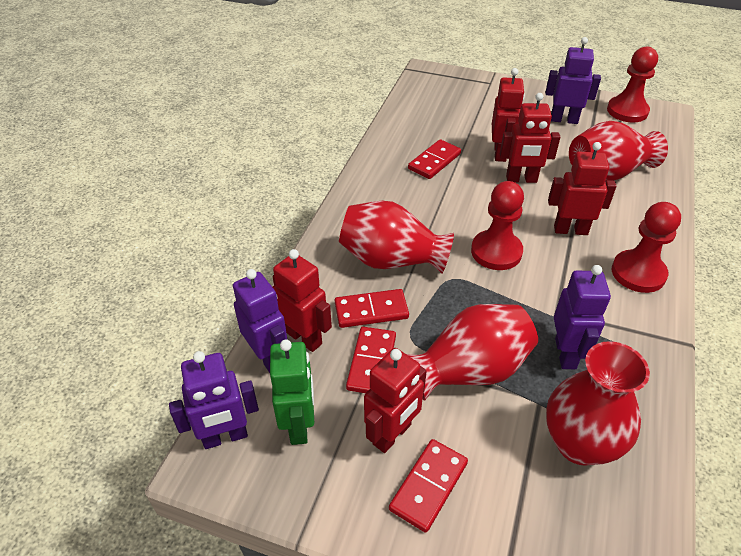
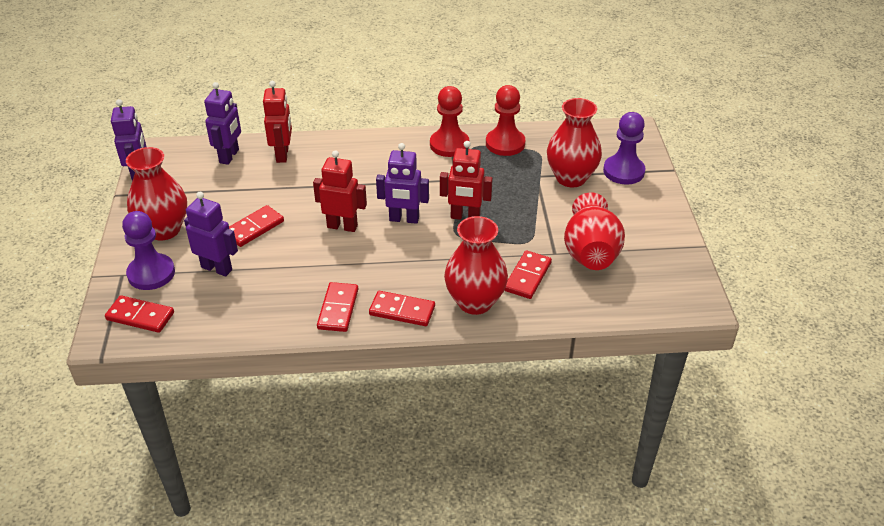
green robot: 1 -> 0
purple pawn: 0 -> 2
red domino: 4 -> 5
red pawn: 3 -> 2
red robot: 5 -> 3

